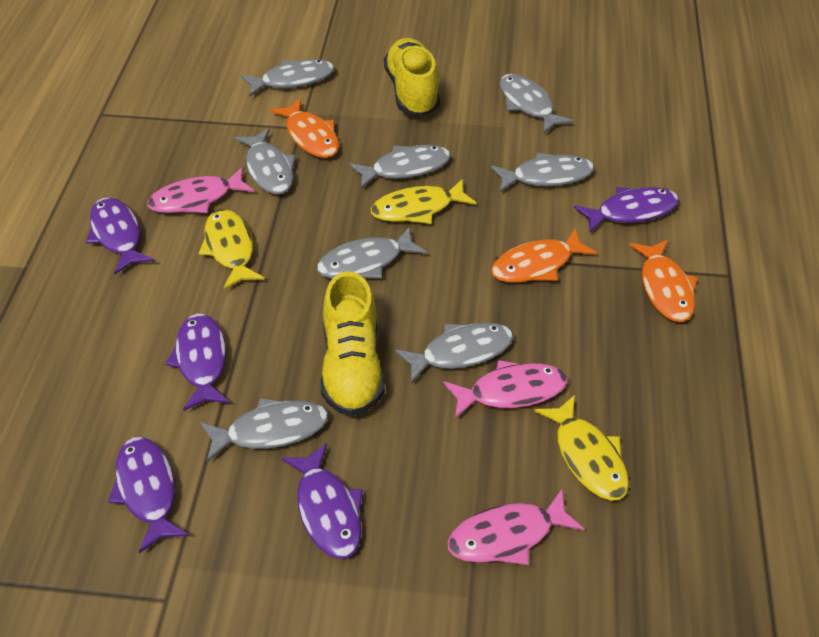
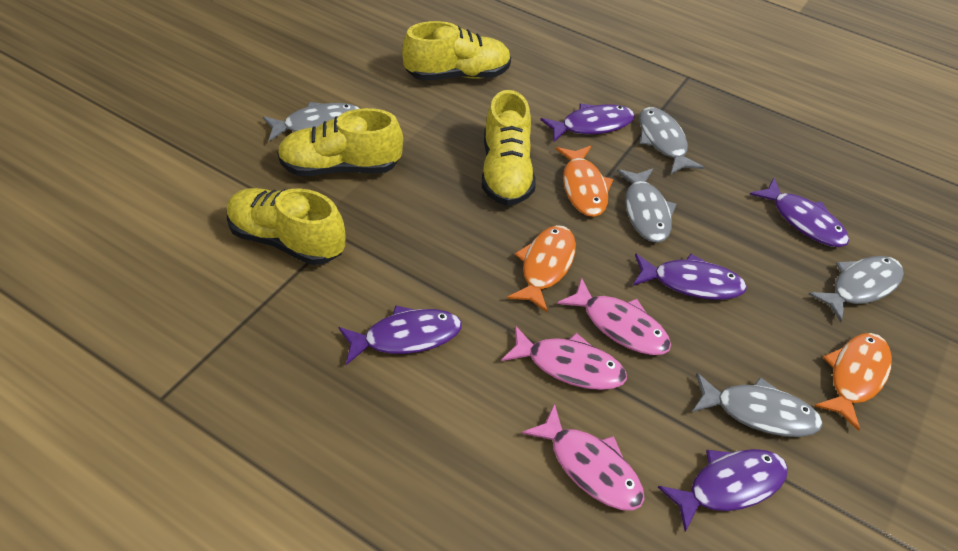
grey fish: 8 -> 5
yellow fish: 3 -> 0
yellow shoe: 2 -> 4

